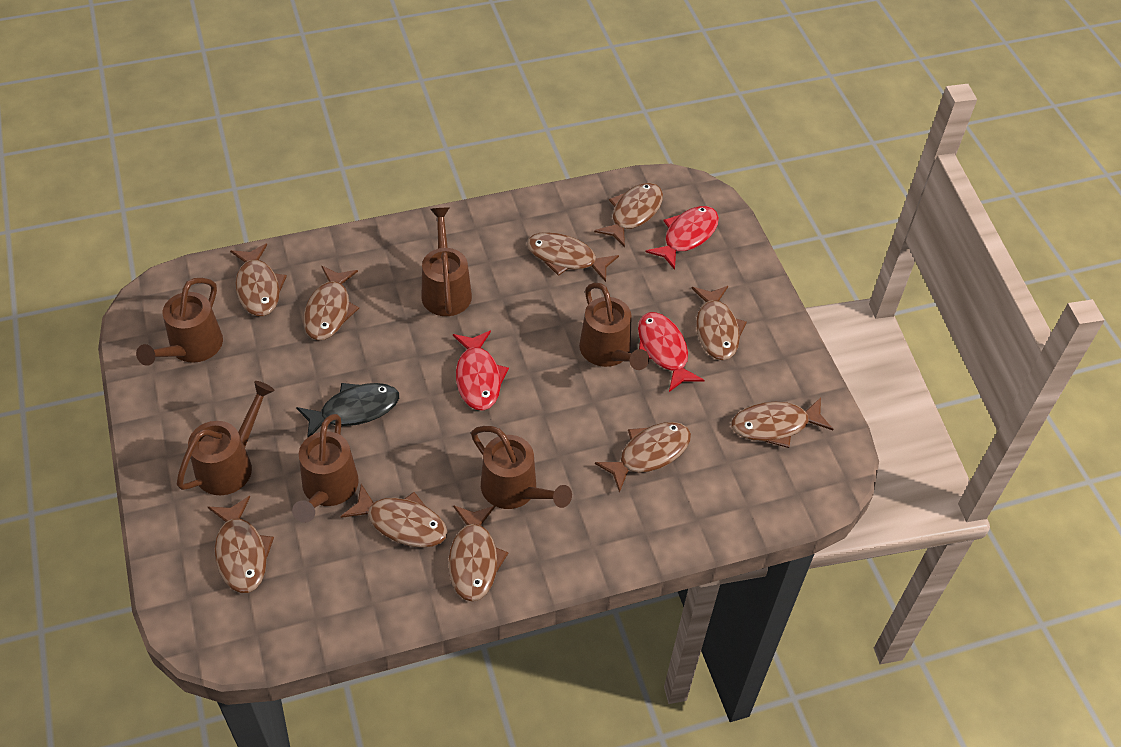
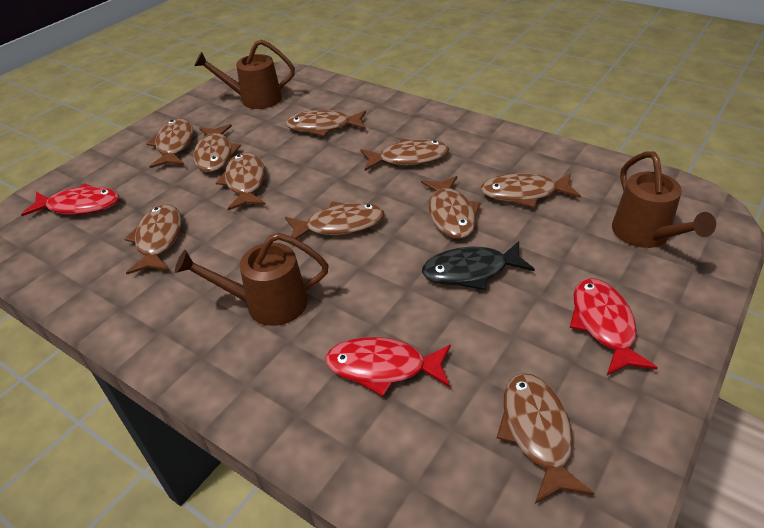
brown watering can: 6 -> 3

